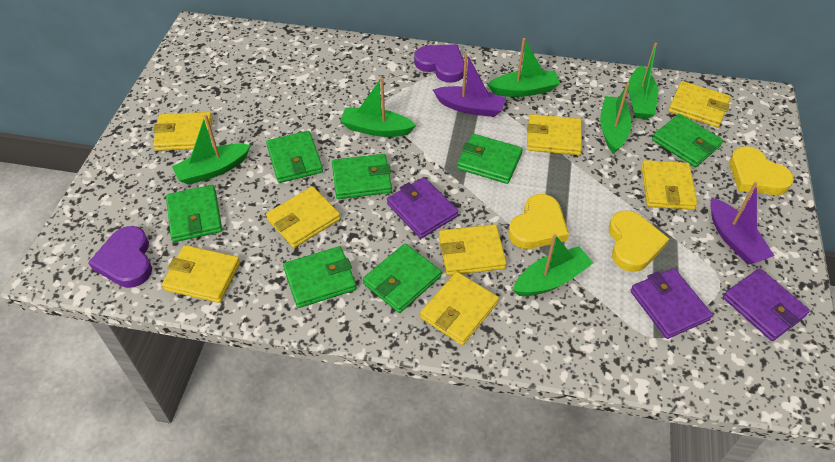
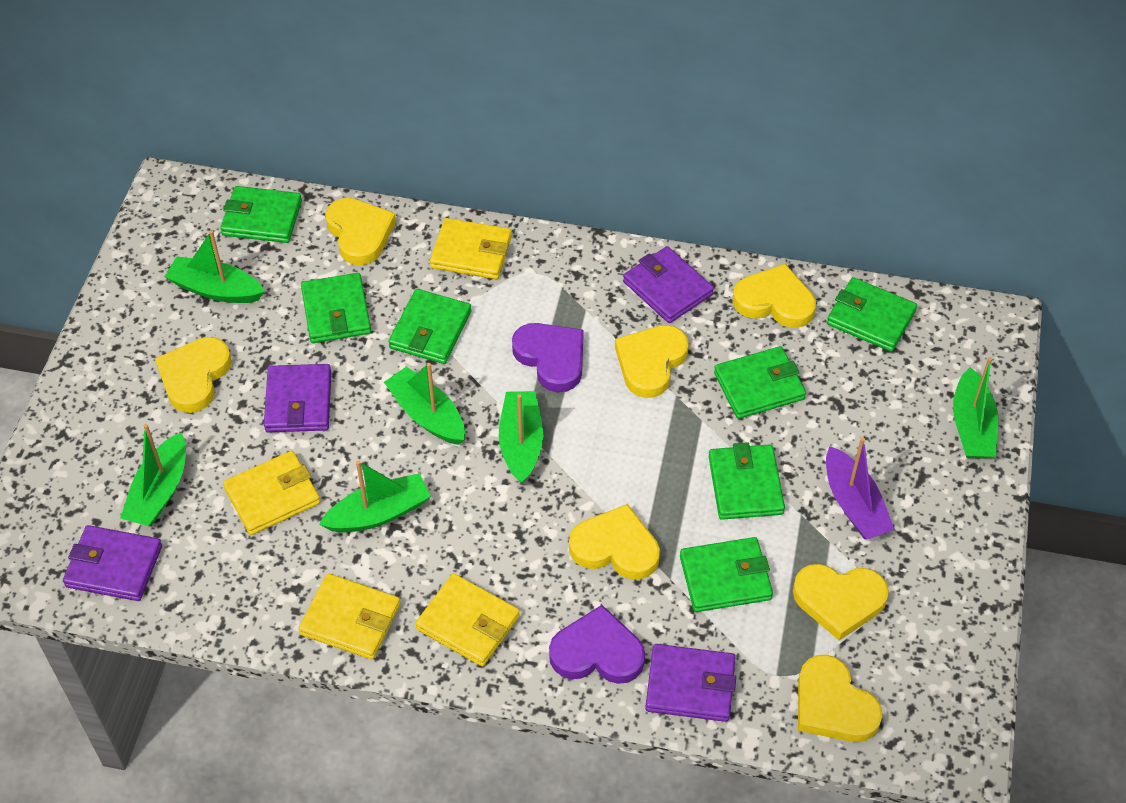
purple boat: 2 -> 1
purple wallet: 3 -> 4
yellow heart: 3 -> 7
yellow wallet: 8 -> 4

